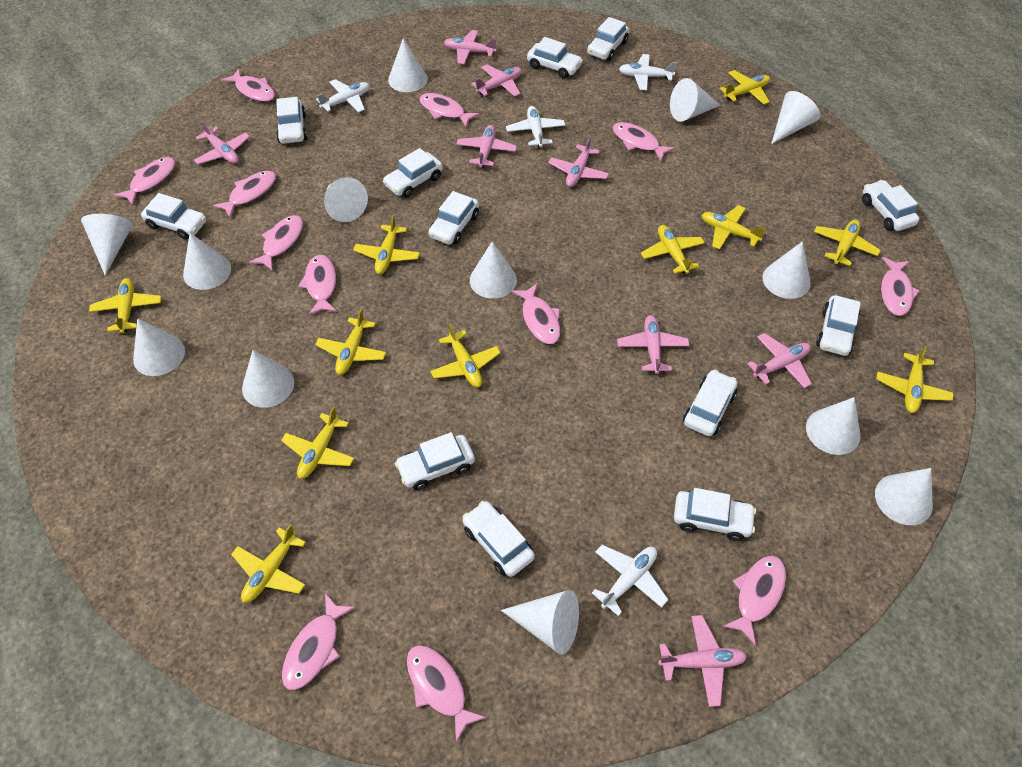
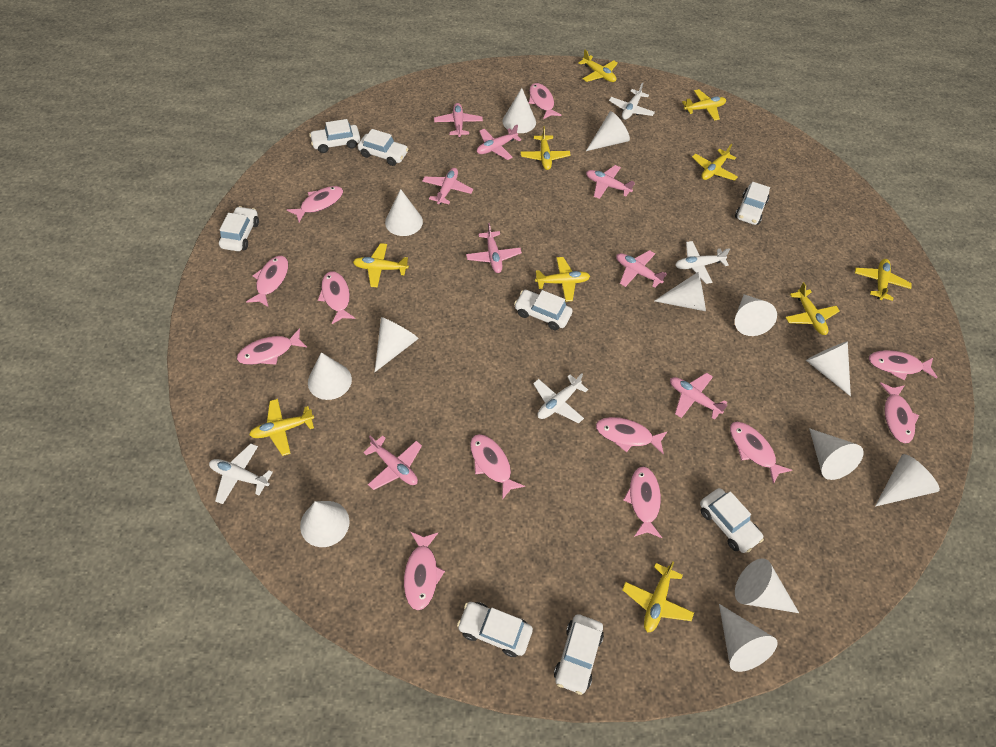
white car: 12 -> 8
yellow plane: 11 -> 10

